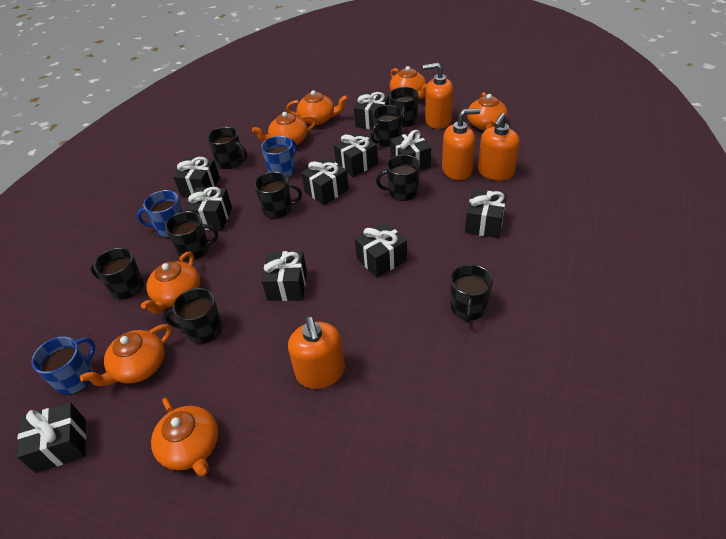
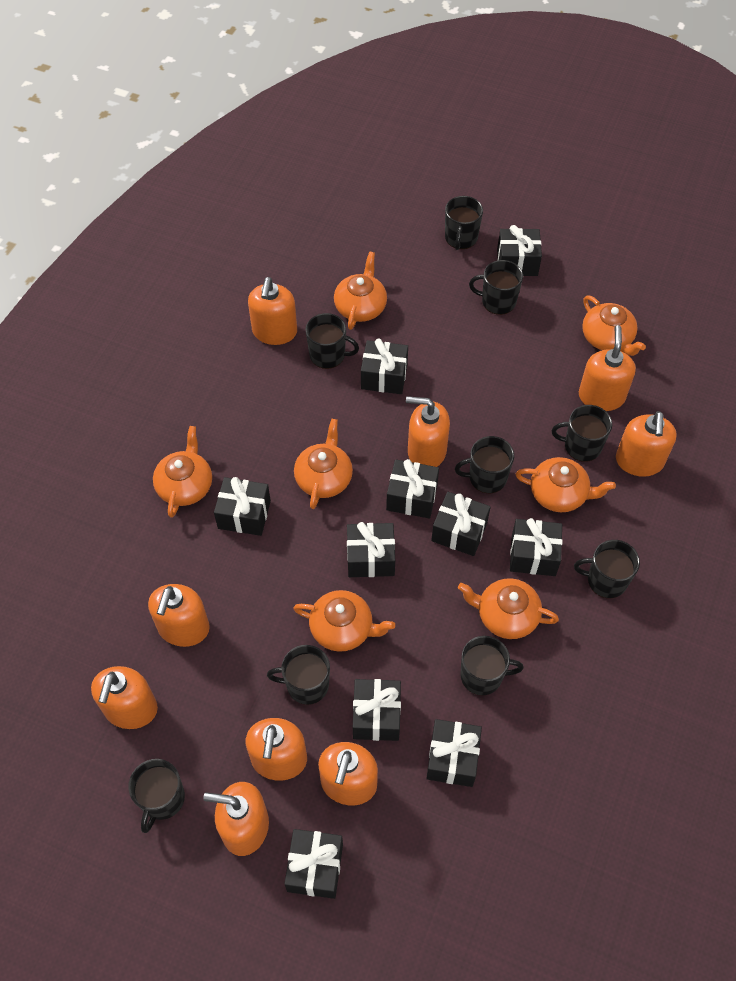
blue mug: 3 -> 0
orange soap dispenser: 4 -> 9

